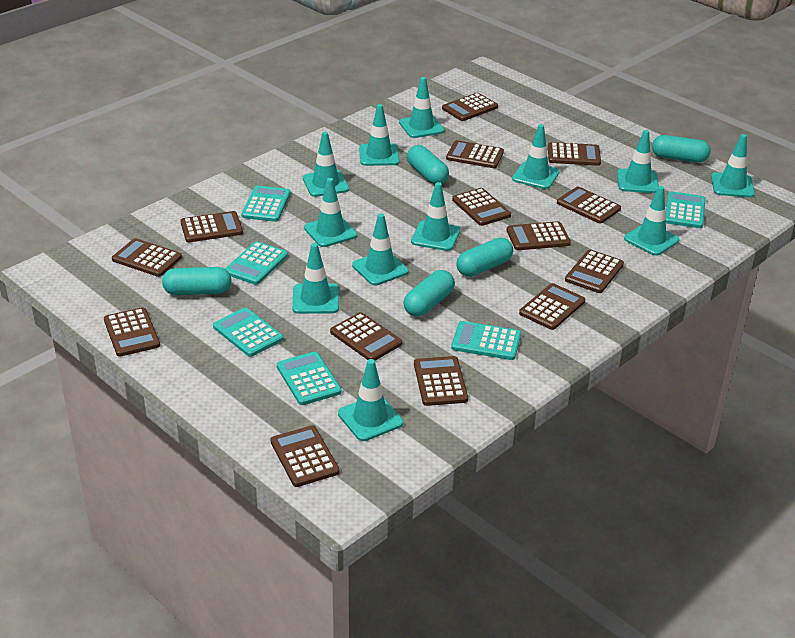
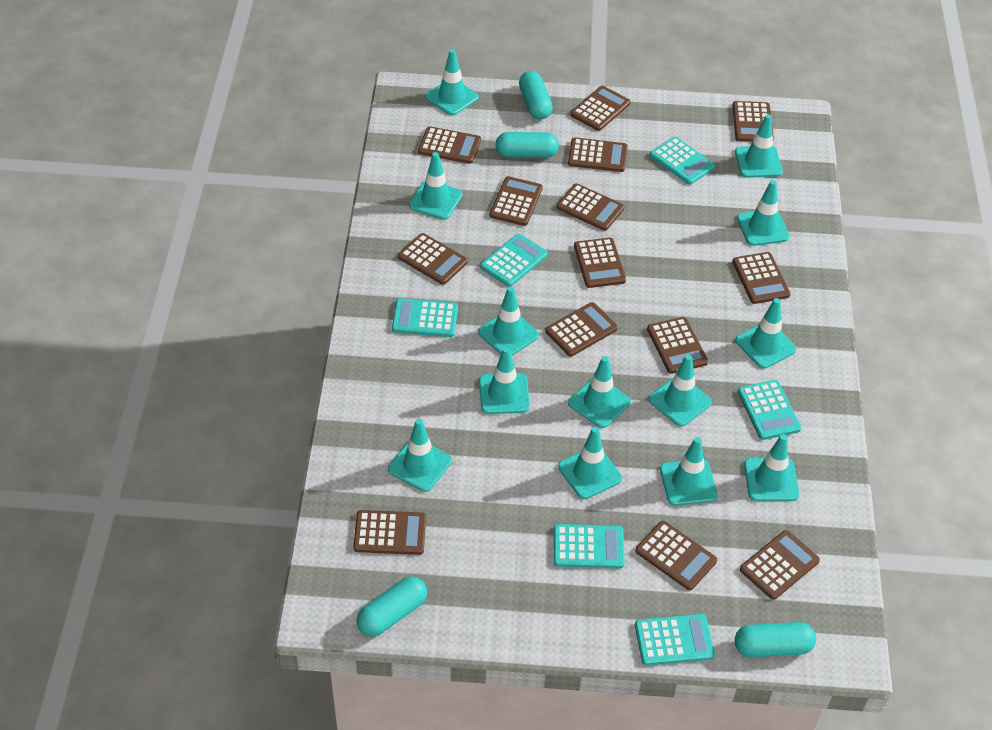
turquoise capsule: 5 -> 4
turquoise traffic cone: 12 -> 13

